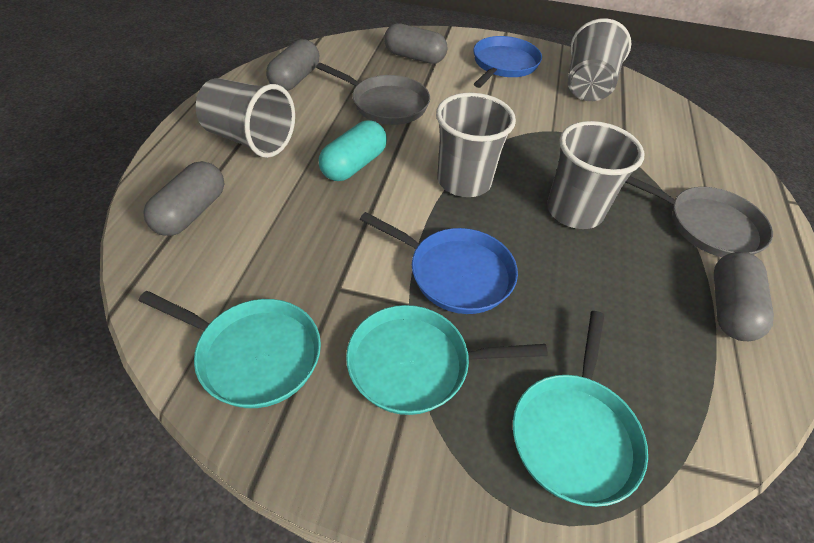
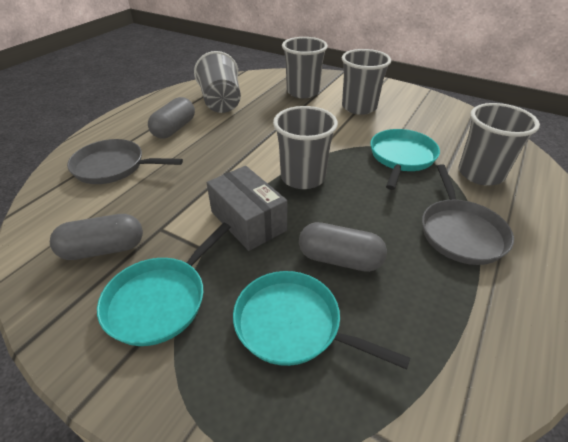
blue pan: 2 -> 0
grey box: 0 -> 1
grey capsule: 4 -> 3
grey cup: 4 -> 5
turquoise capsule: 1 -> 0

